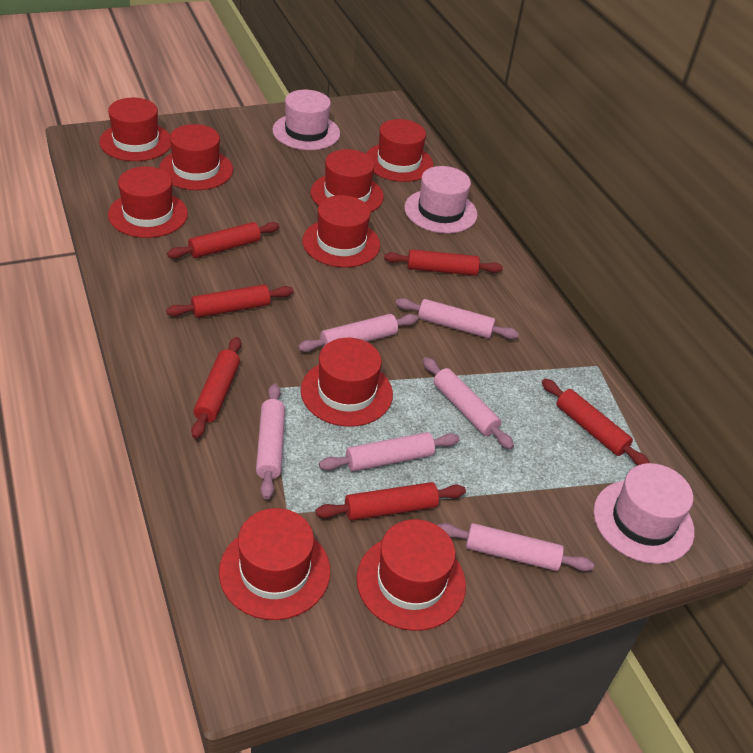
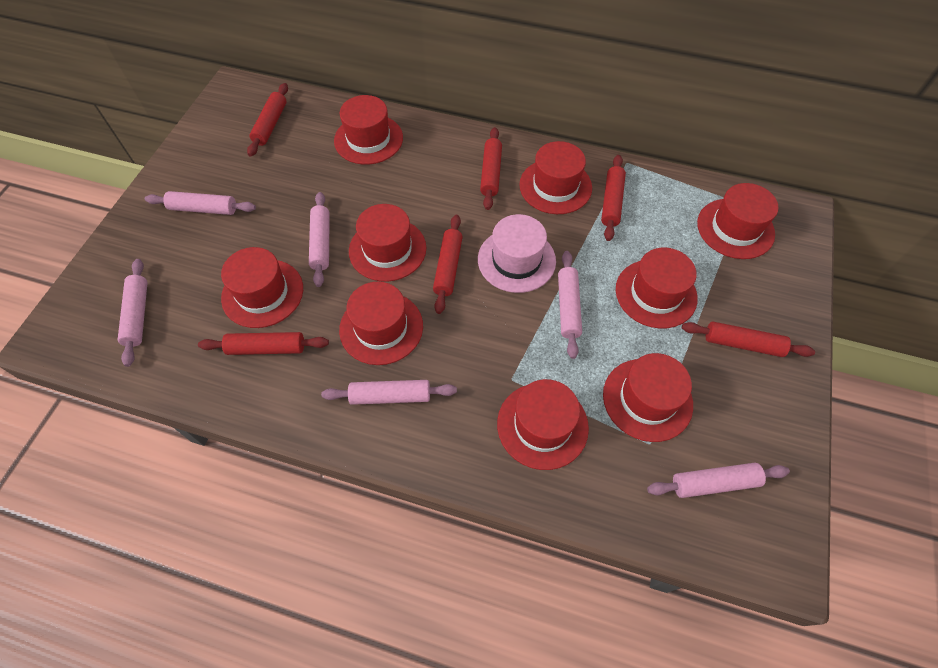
pink hat: 3 -> 1

